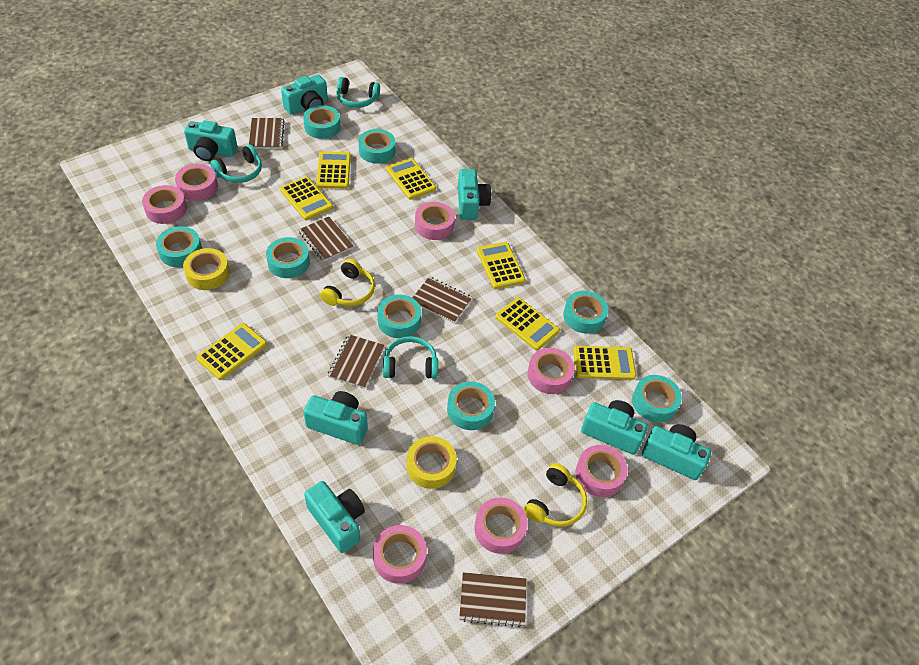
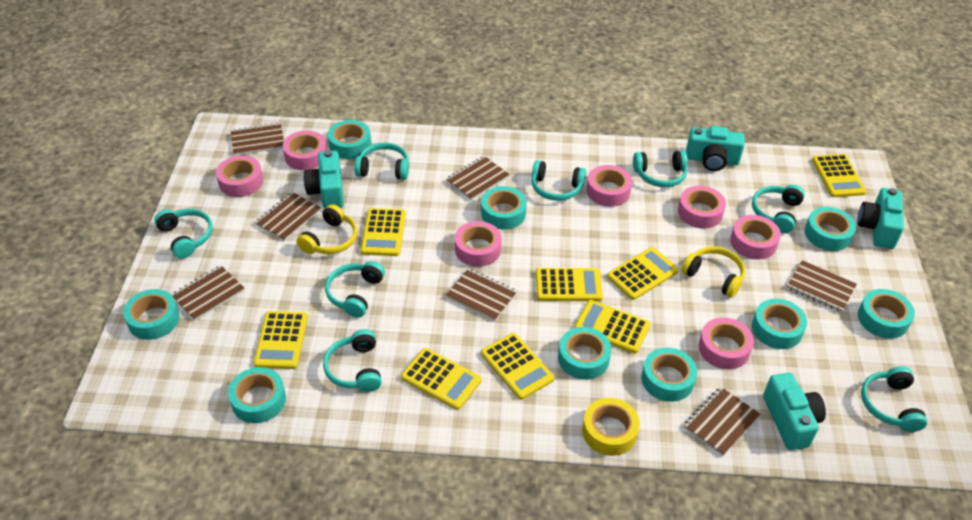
brown notebook: 5 -> 7
turquoise camera: 7 -> 4
turquoise headphones: 3 -> 8
turquoise tape: 8 -> 9
yellow calculator: 7 -> 8
yellow tape: 2 -> 1

